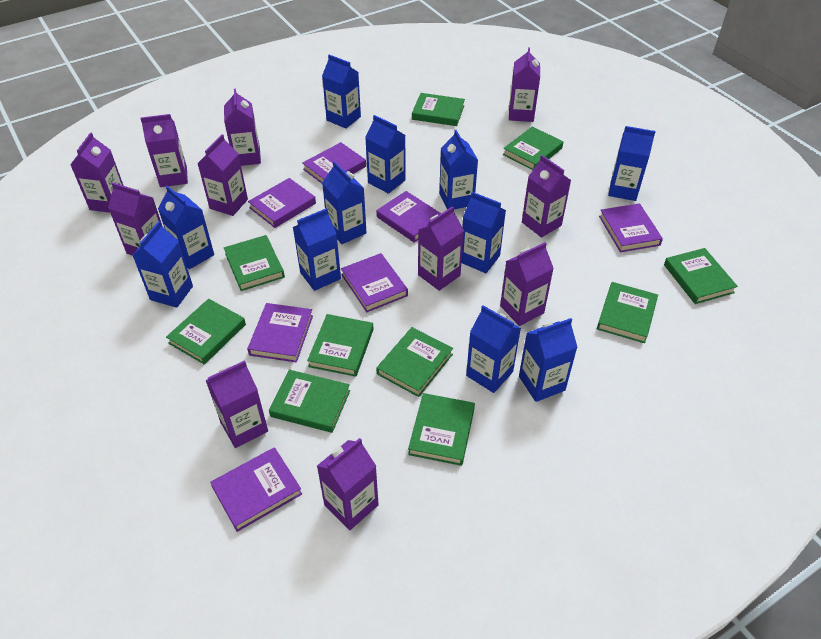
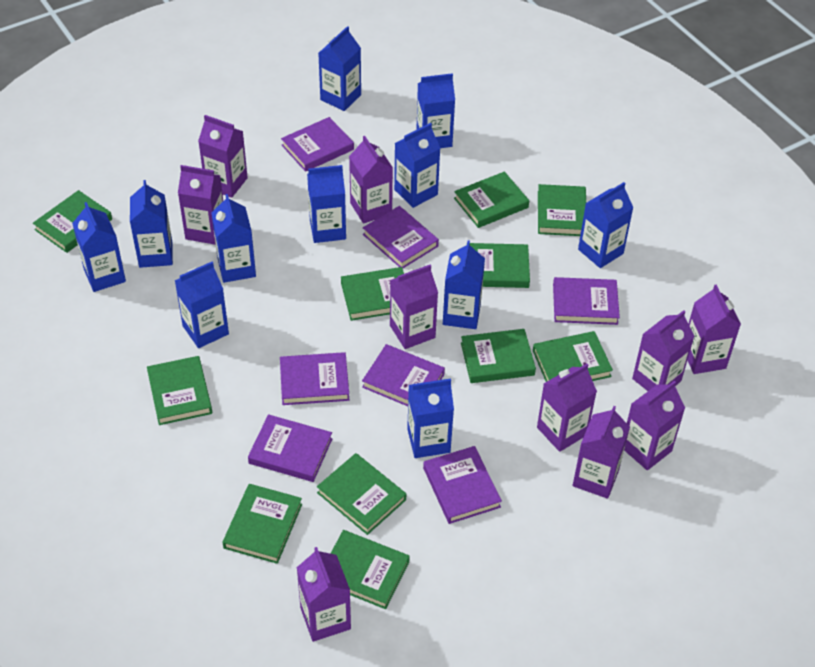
green book: 10 -> 11
purple carton: 11 -> 10

